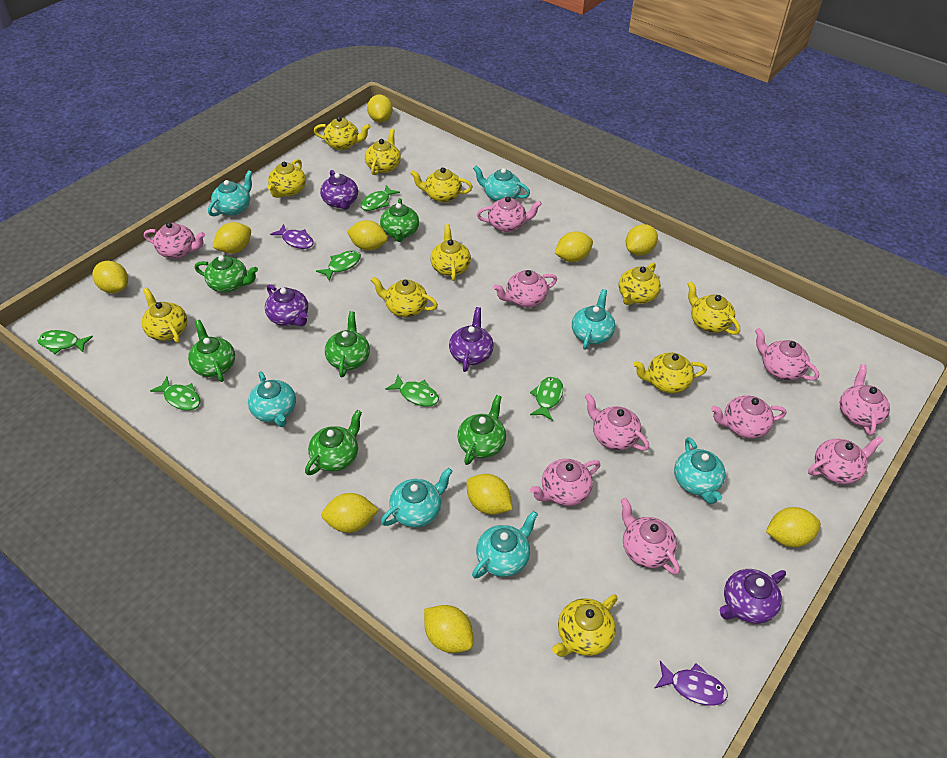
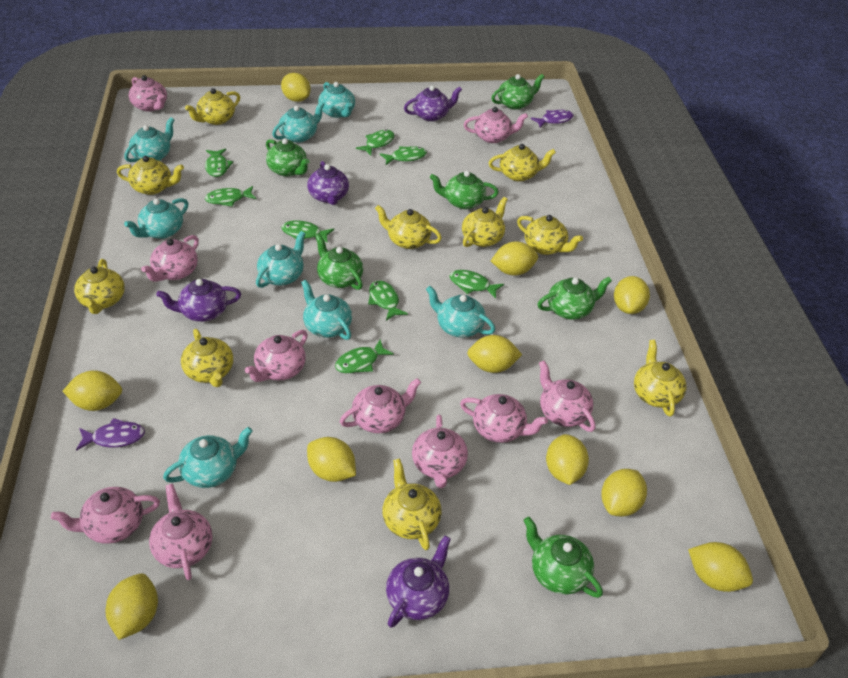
green fish: 6 -> 8
turquoise teapot: 7 -> 8
yellow teapot: 11 -> 10

